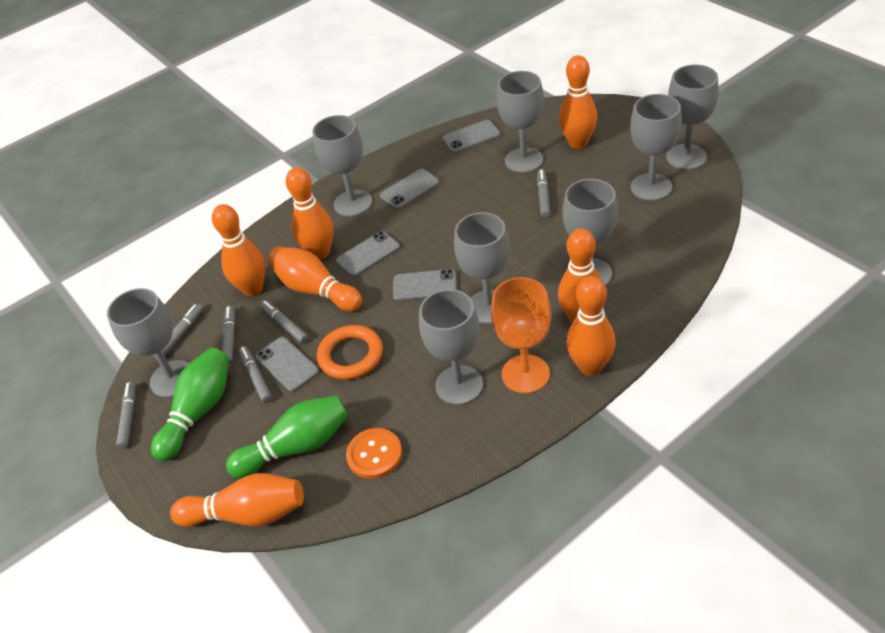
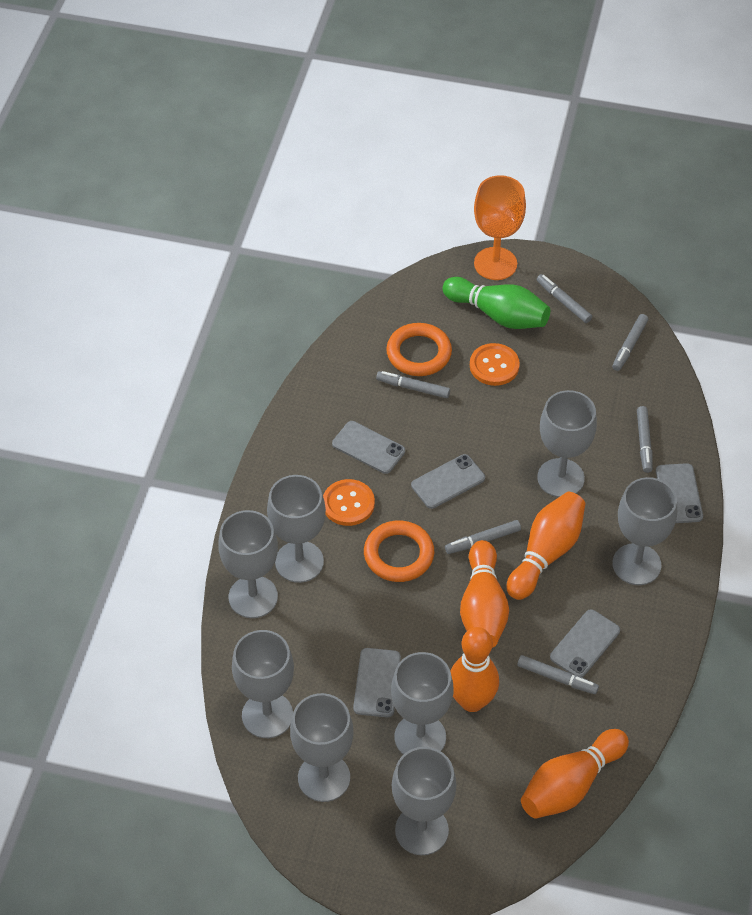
green bowling pin: 2 -> 1
orange bowling pin: 7 -> 4
orange button: 1 -> 2
orange ring: 1 -> 2

